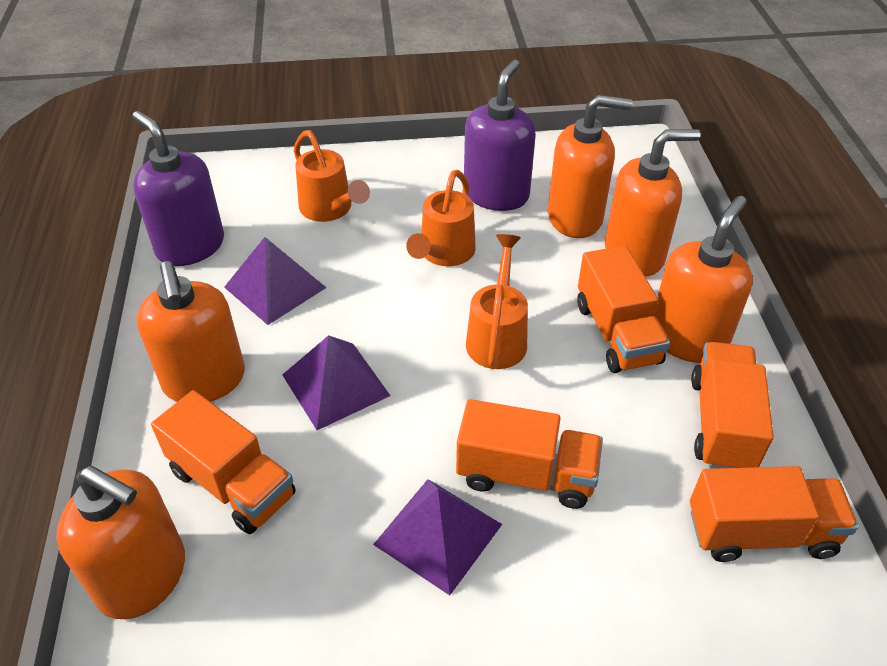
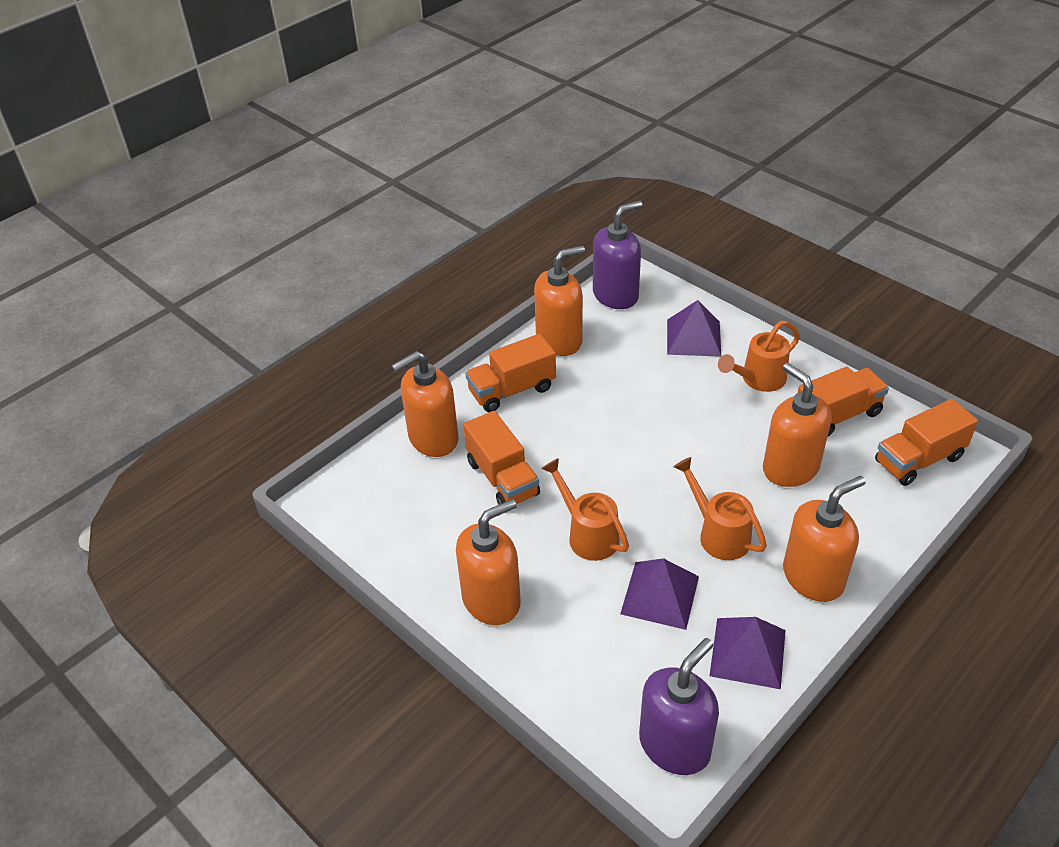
orange truck: 5 -> 4

